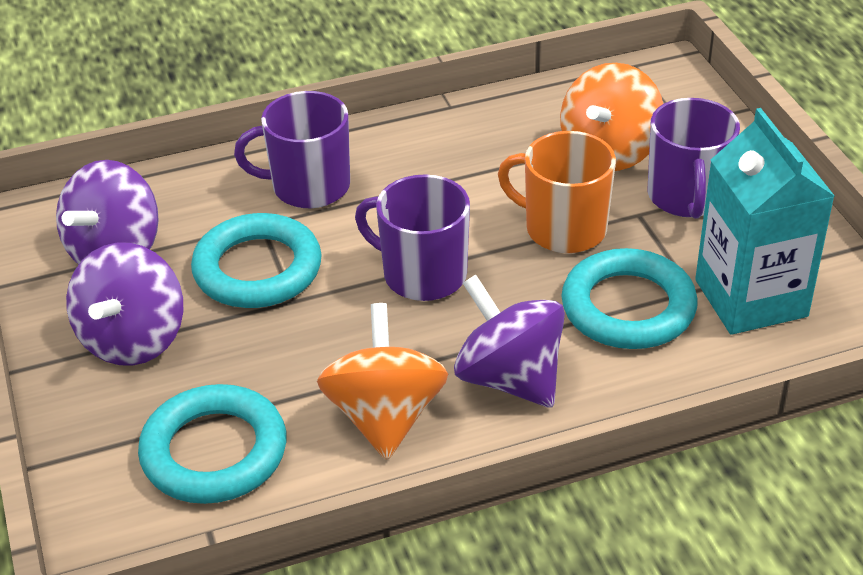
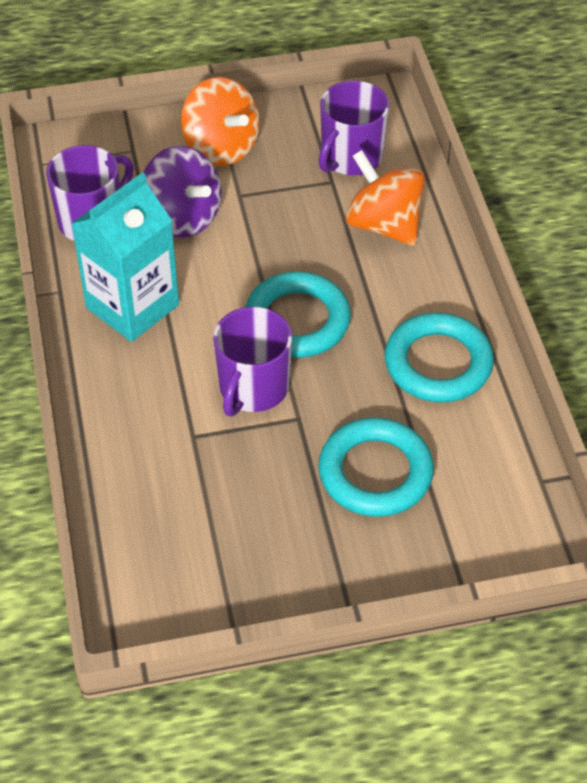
orange mug: 1 -> 0
purple spinning top: 3 -> 1

